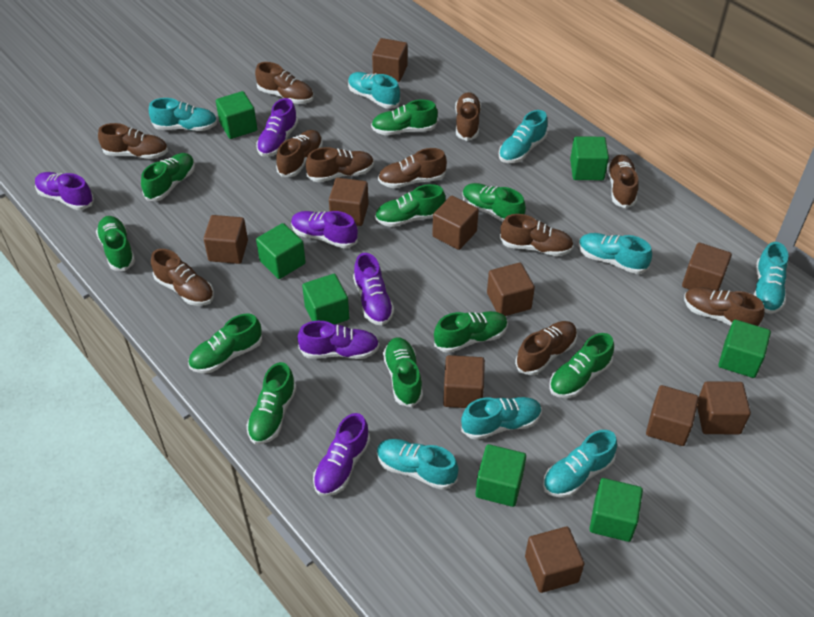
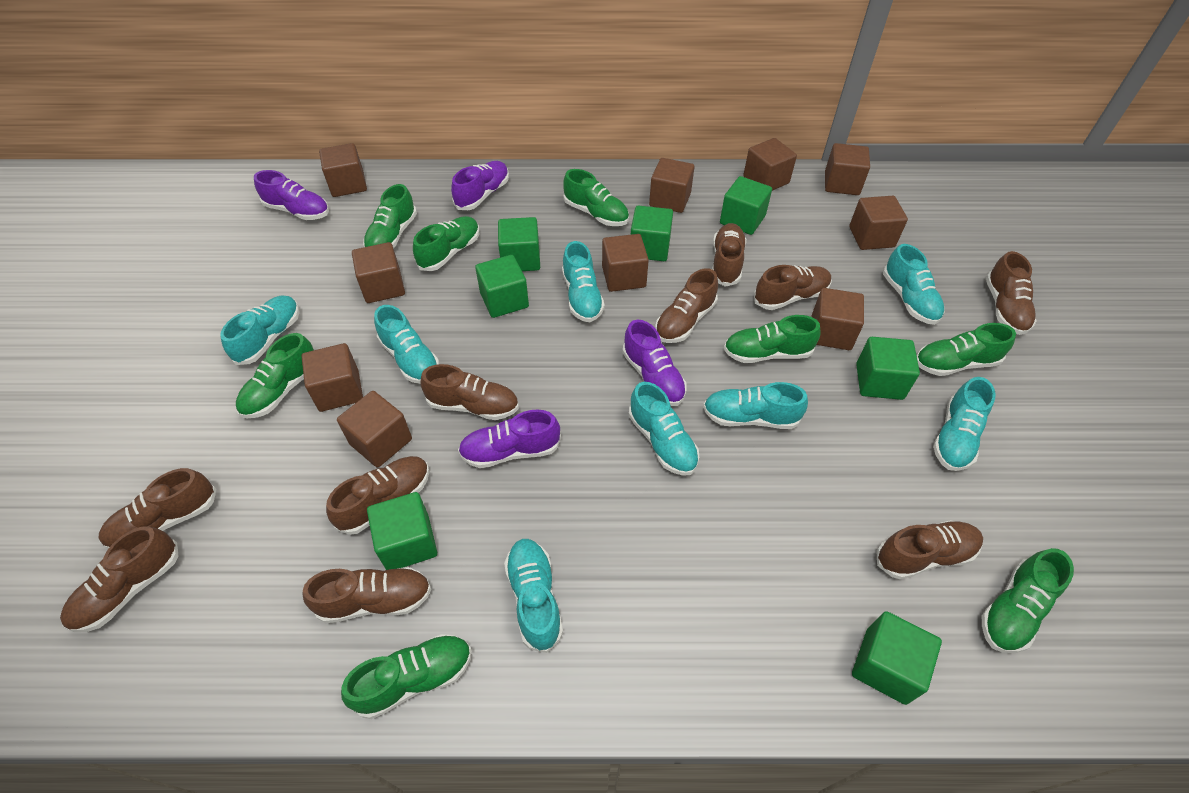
brown shoe: 11 -> 10
green shoe: 10 -> 8
purple shoe: 6 -> 4

